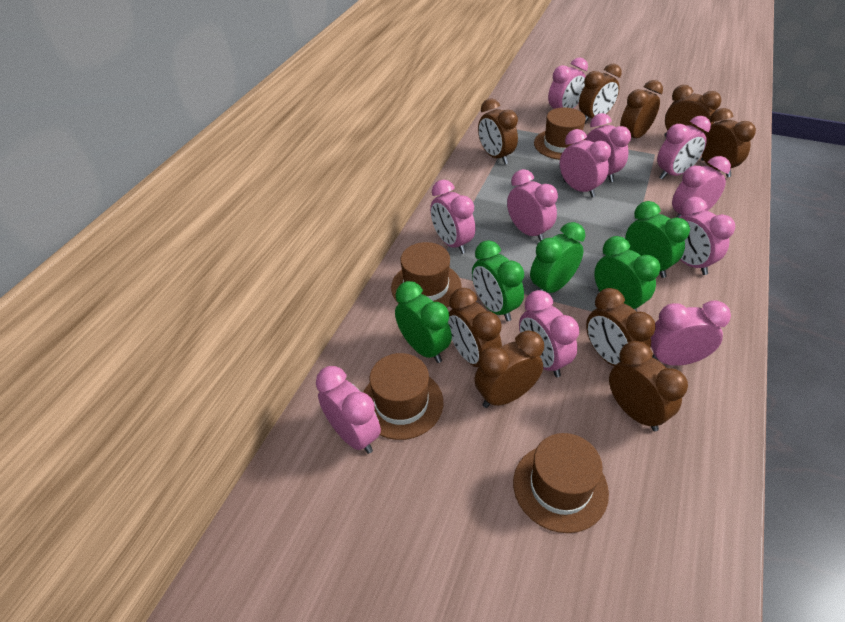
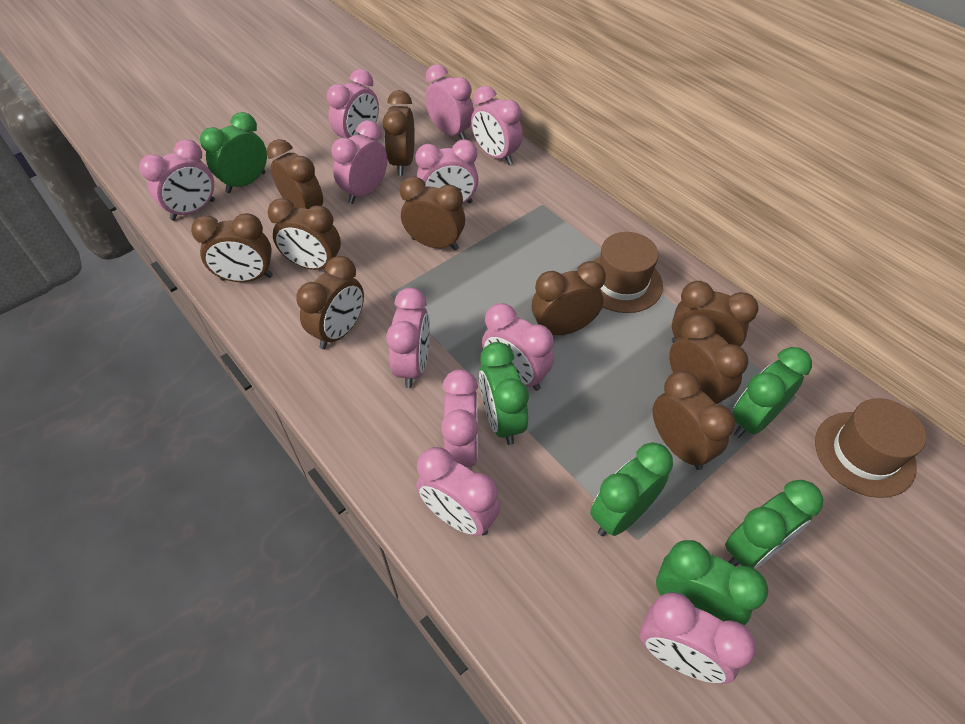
brown clock: 9 -> 10
brown hat: 4 -> 2
green clock: 5 -> 6

